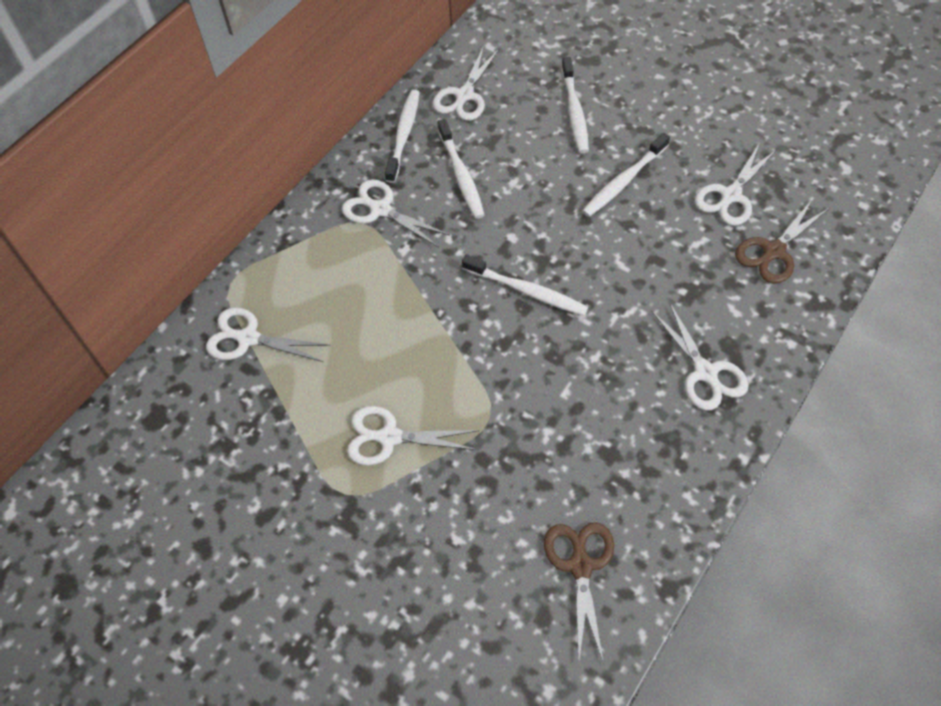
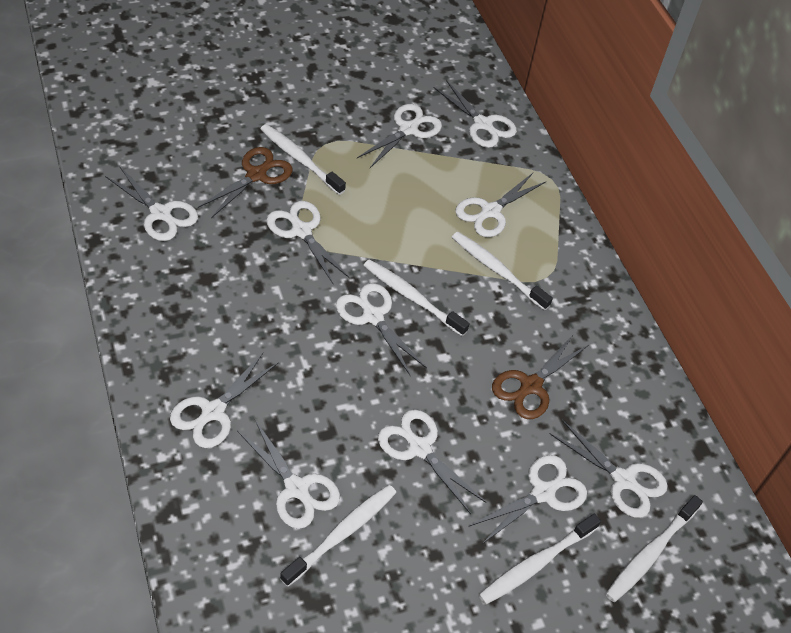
white scissors: 6 -> 11
white toothbrush: 5 -> 6

